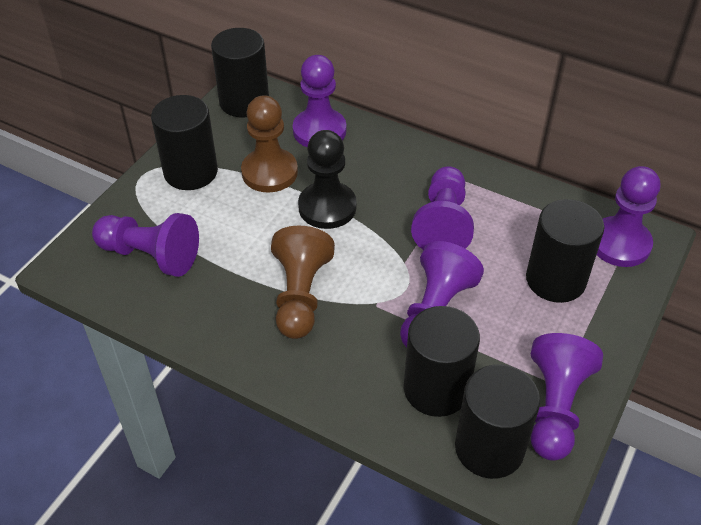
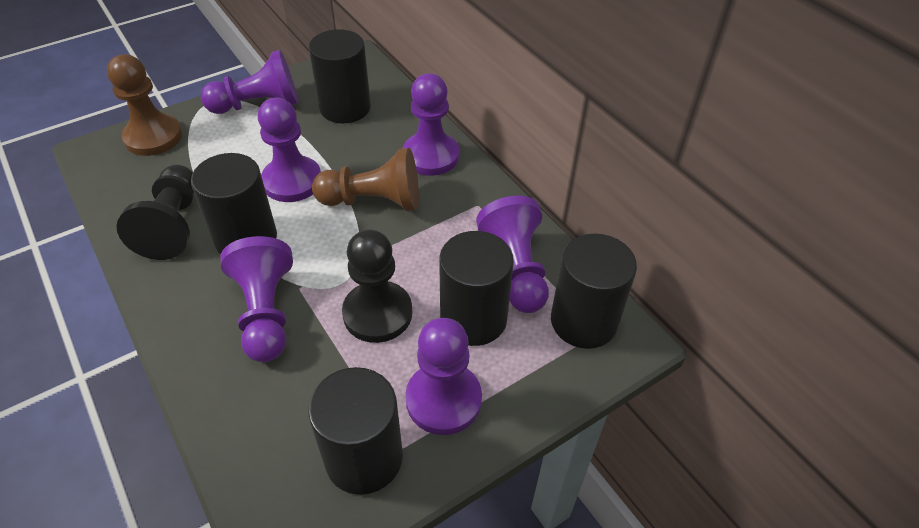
black pawn: 1 -> 2

